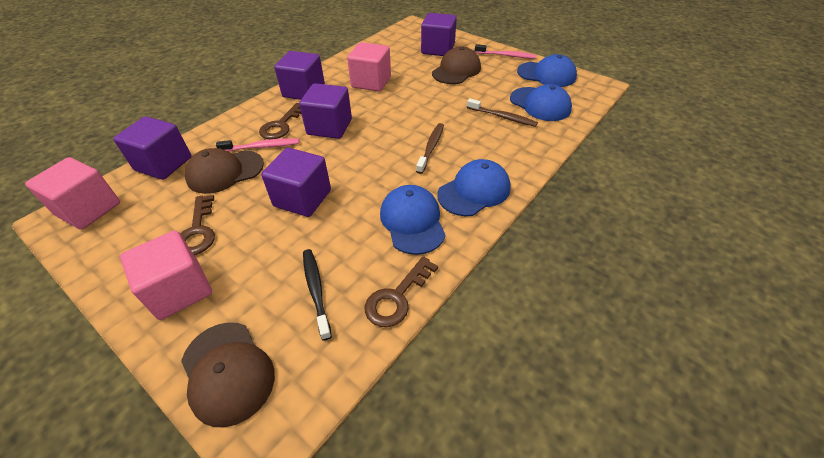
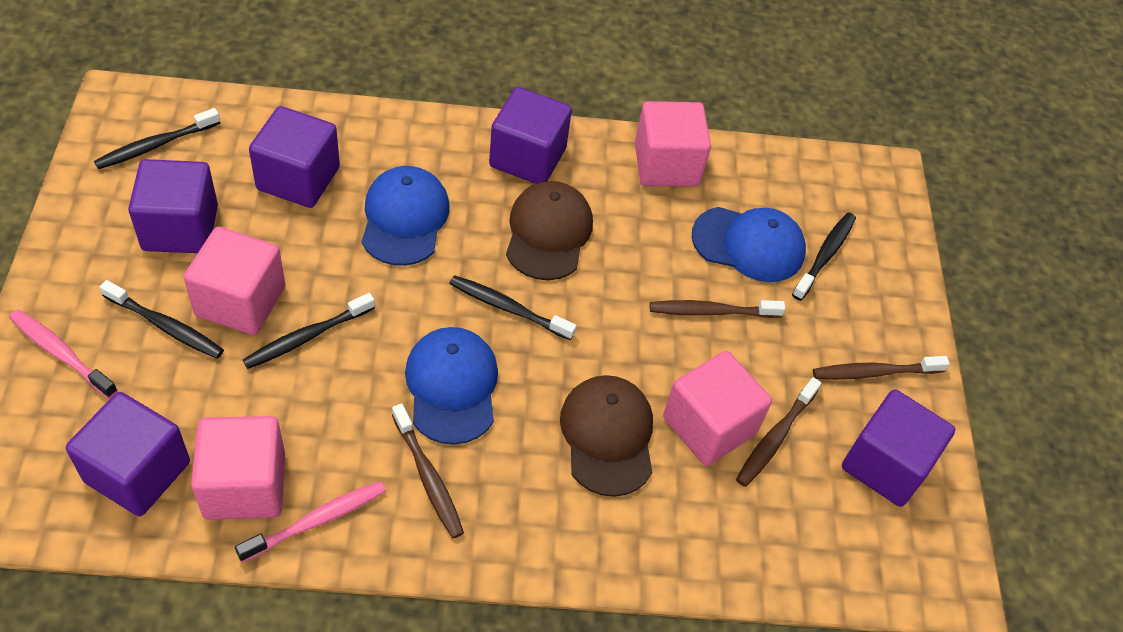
black toothbrush: 1 -> 5
blue cap: 4 -> 3
brown cap: 3 -> 2
brown key: 3 -> 0
brown toothbrush: 2 -> 4
pink cube: 3 -> 4

